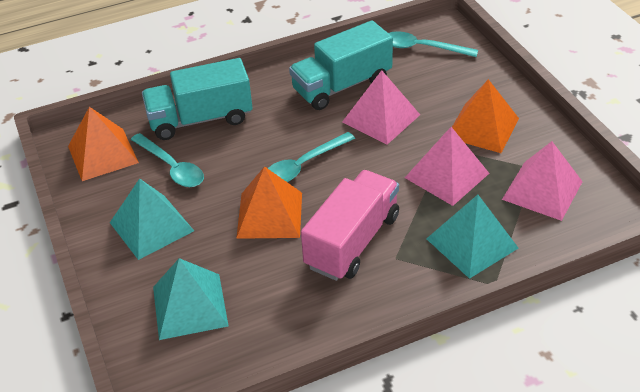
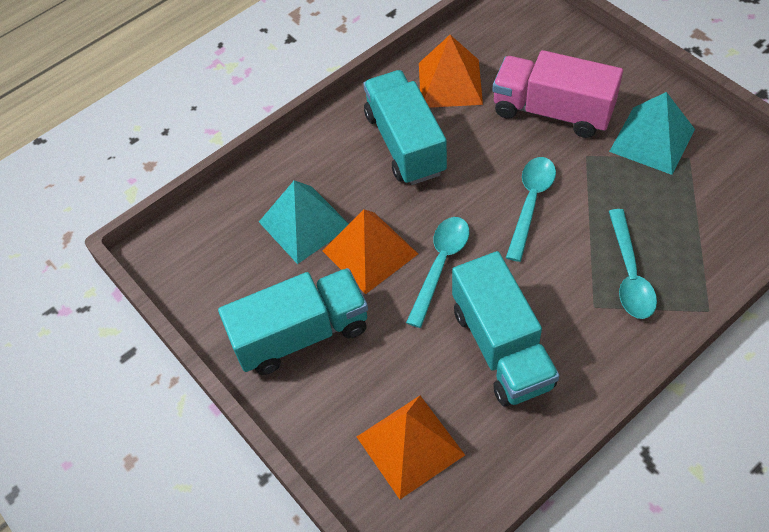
pink pyramid: 3 -> 0
turquoise pyramid: 3 -> 2
turquoise truck: 2 -> 3

